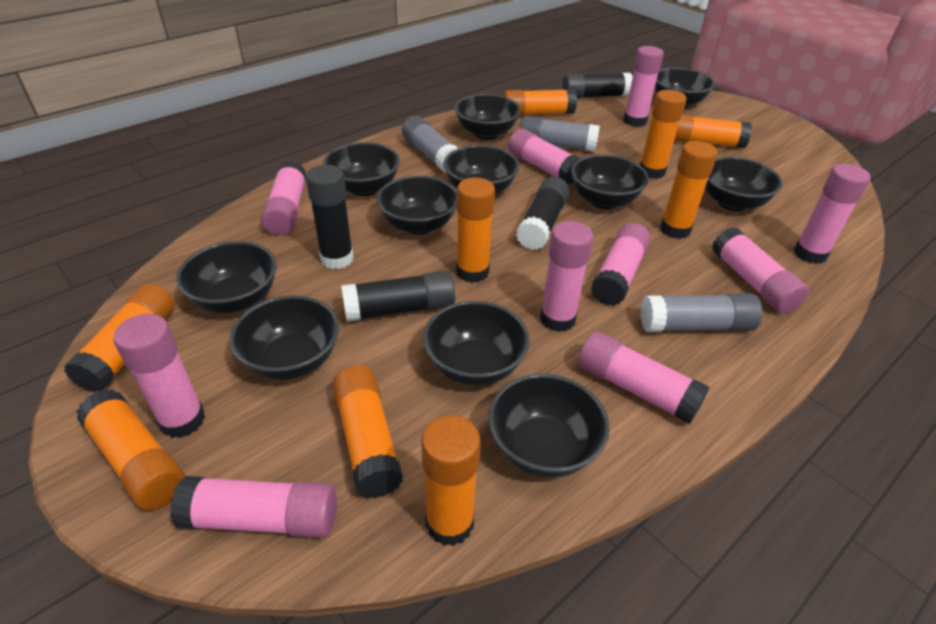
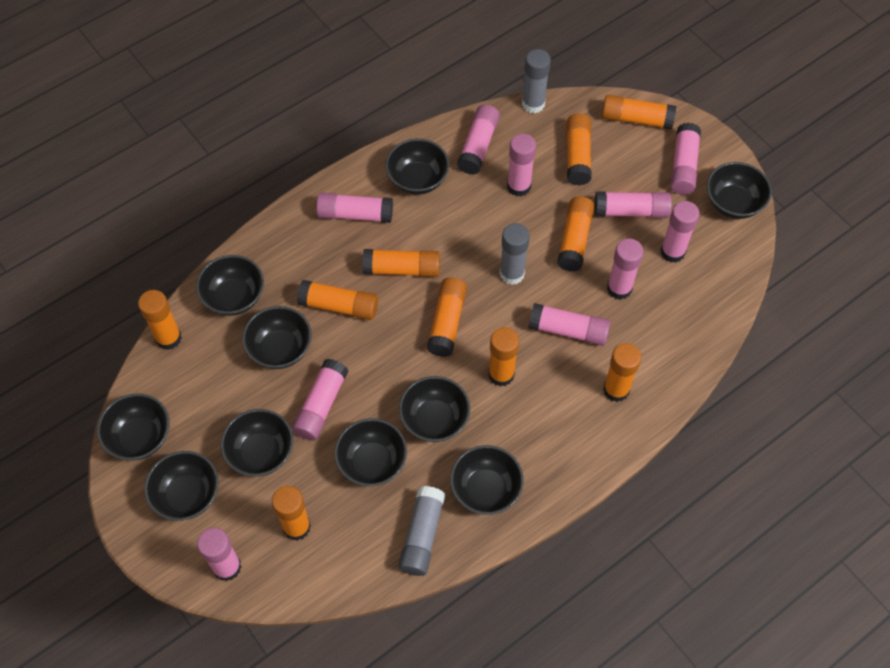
black bowl: 11 -> 10
black glue stick: 4 -> 0
orange glue stick: 9 -> 10

